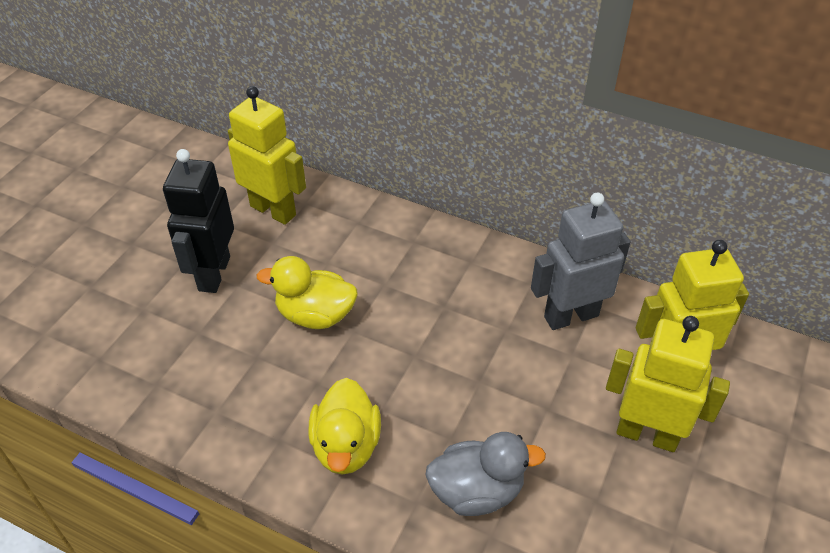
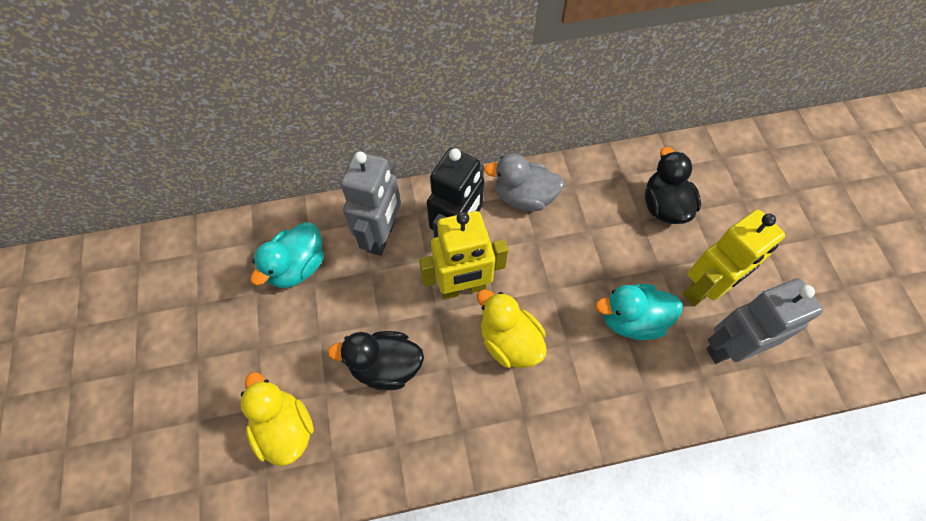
black duck: 0 -> 2
grey robot: 1 -> 2
turquoise duck: 0 -> 2
yellow robot: 3 -> 2

